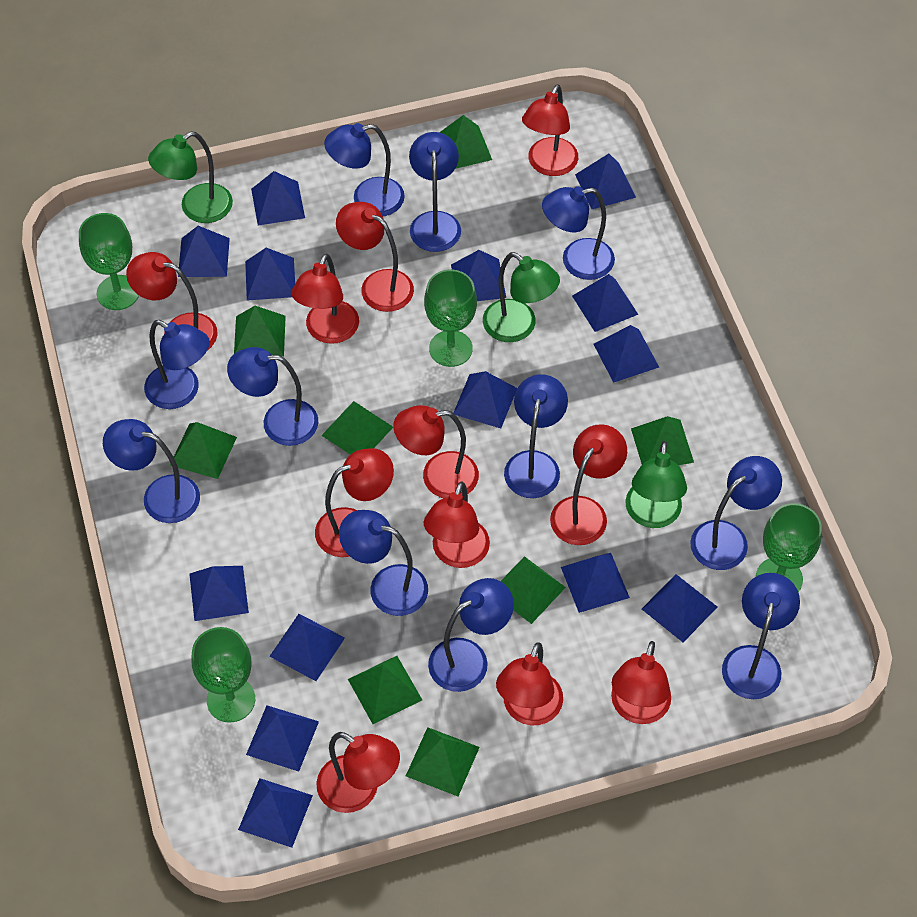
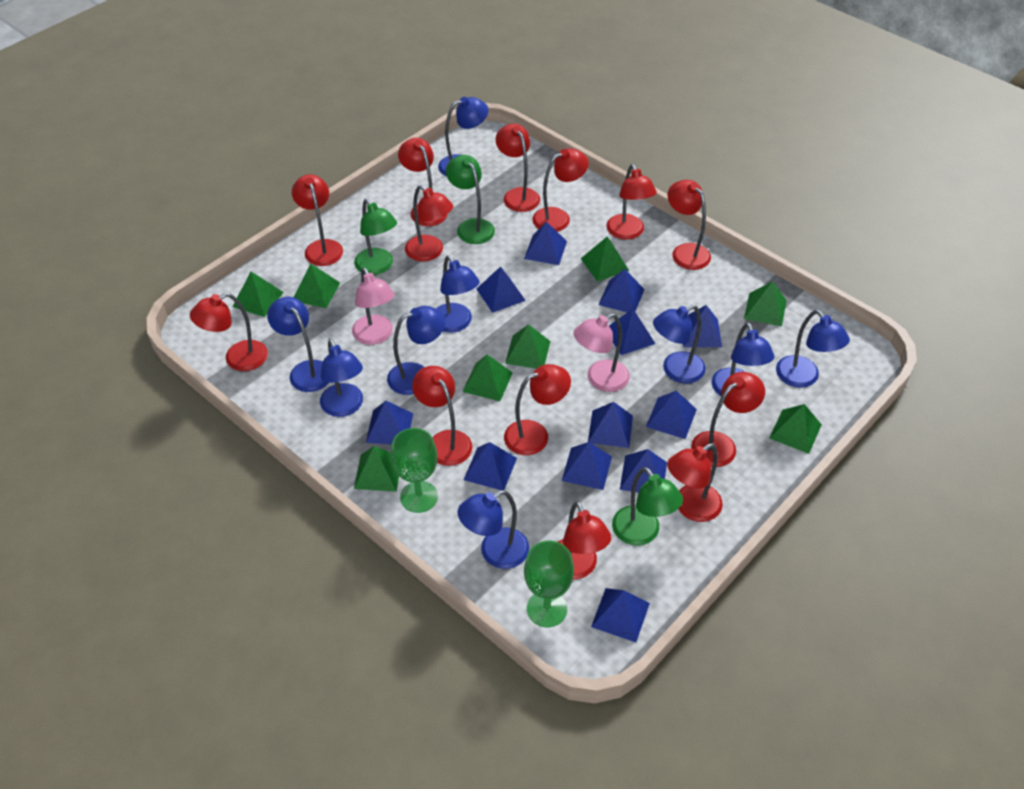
blue lamp: 11 -> 9
blue pyramid: 14 -> 12
green goblet: 4 -> 2
pink lamp: 0 -> 2
red lamp: 11 -> 13

